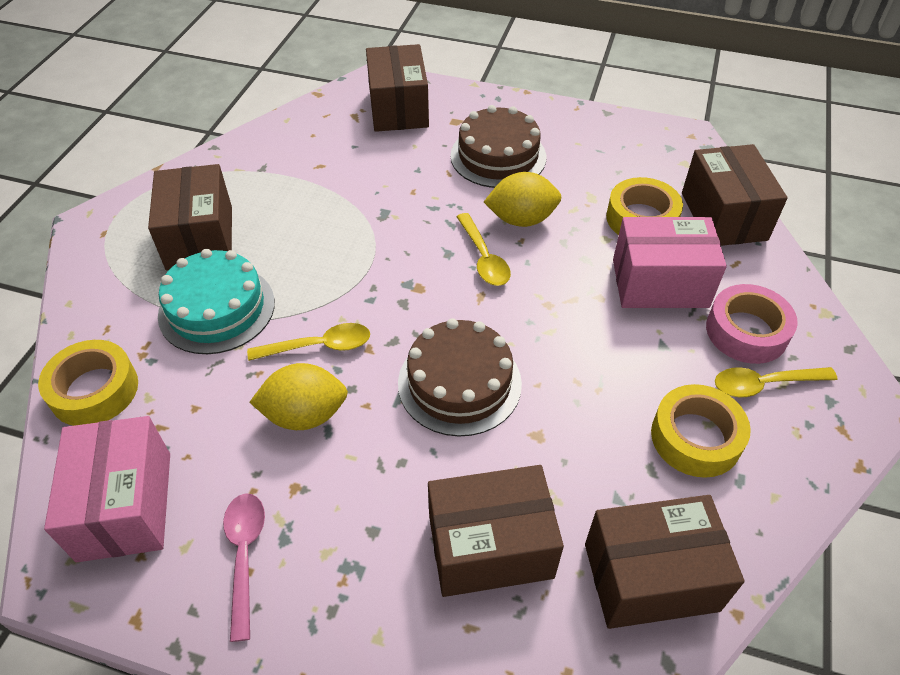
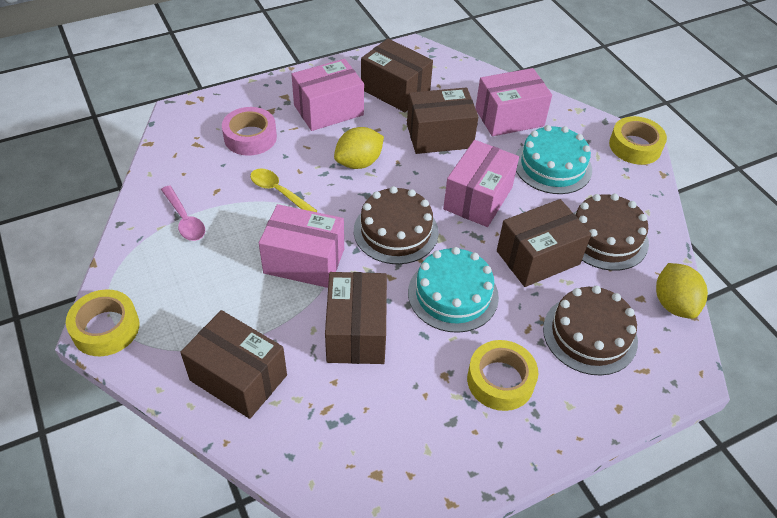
brown cake: 2 -> 3
pink box: 2 -> 4
turquoise cake: 1 -> 2
yellow spoon: 3 -> 1

